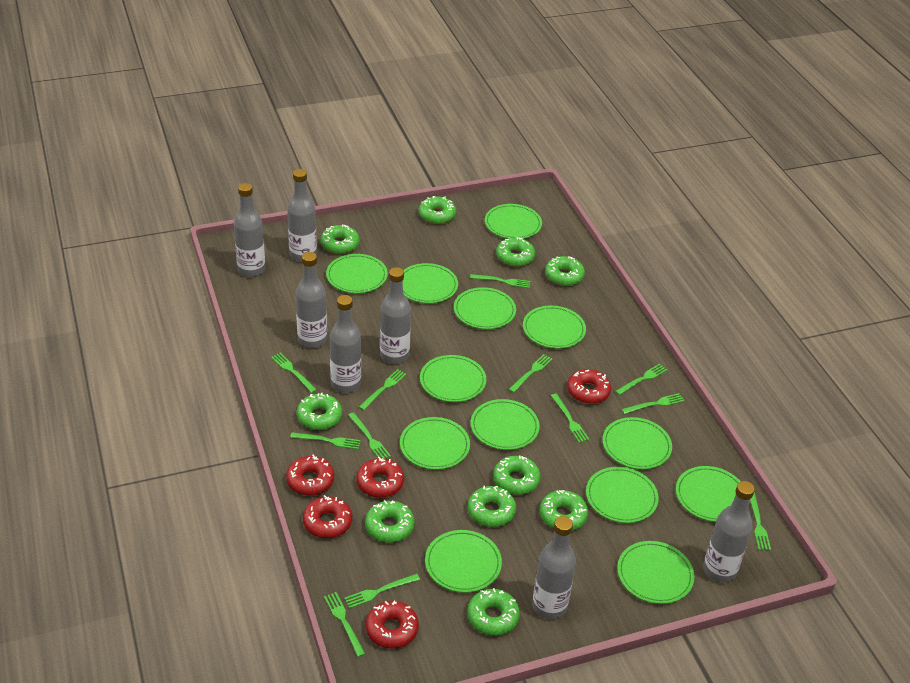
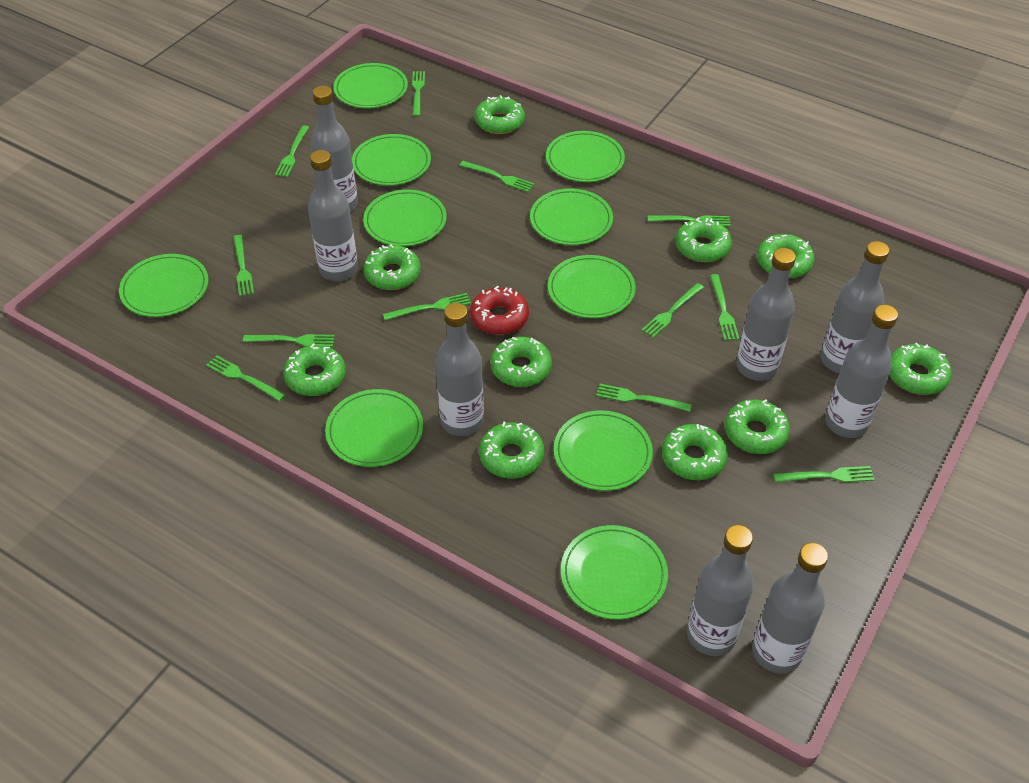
green plate: 13 -> 10
grey bottle: 7 -> 8
red donut: 5 -> 1

